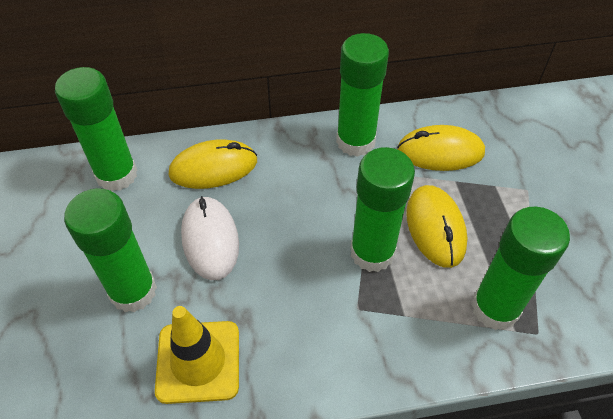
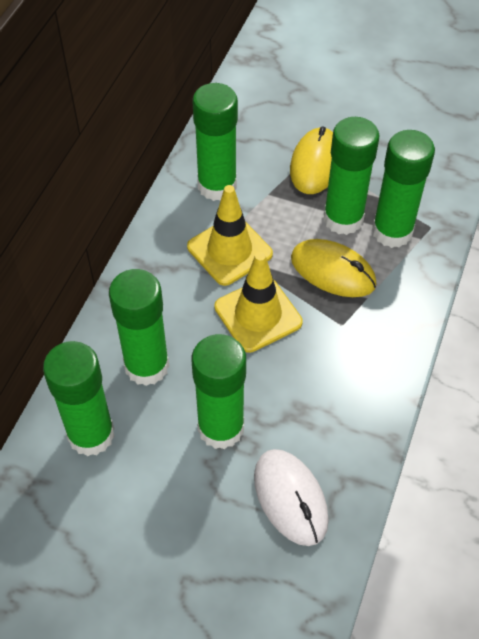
green glue stick: 5 -> 6
yellow mouse: 3 -> 2
yellow traffic cone: 1 -> 2

